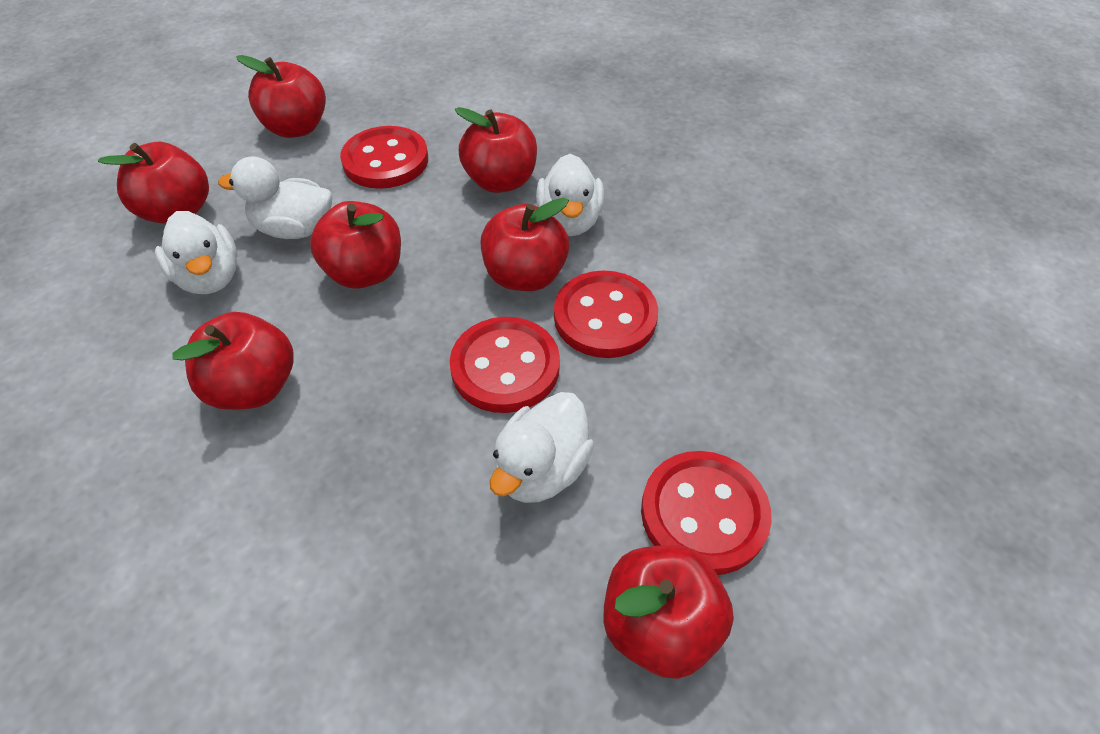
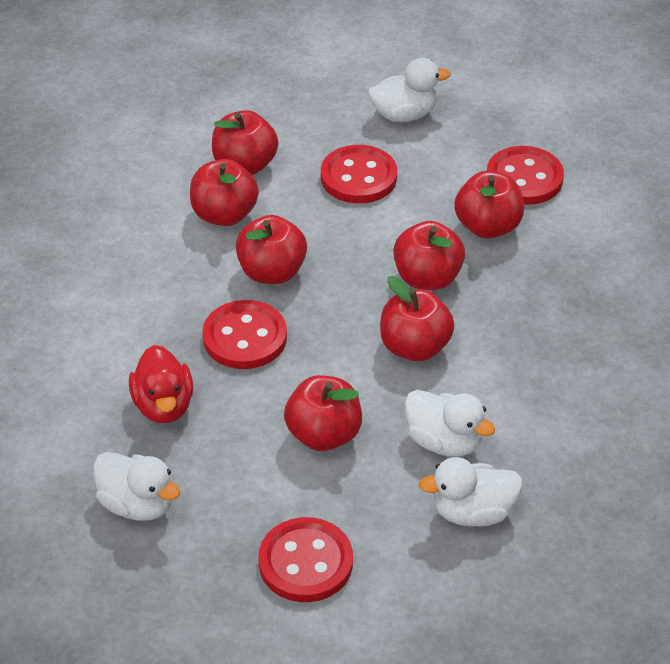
red duck: 0 -> 1

